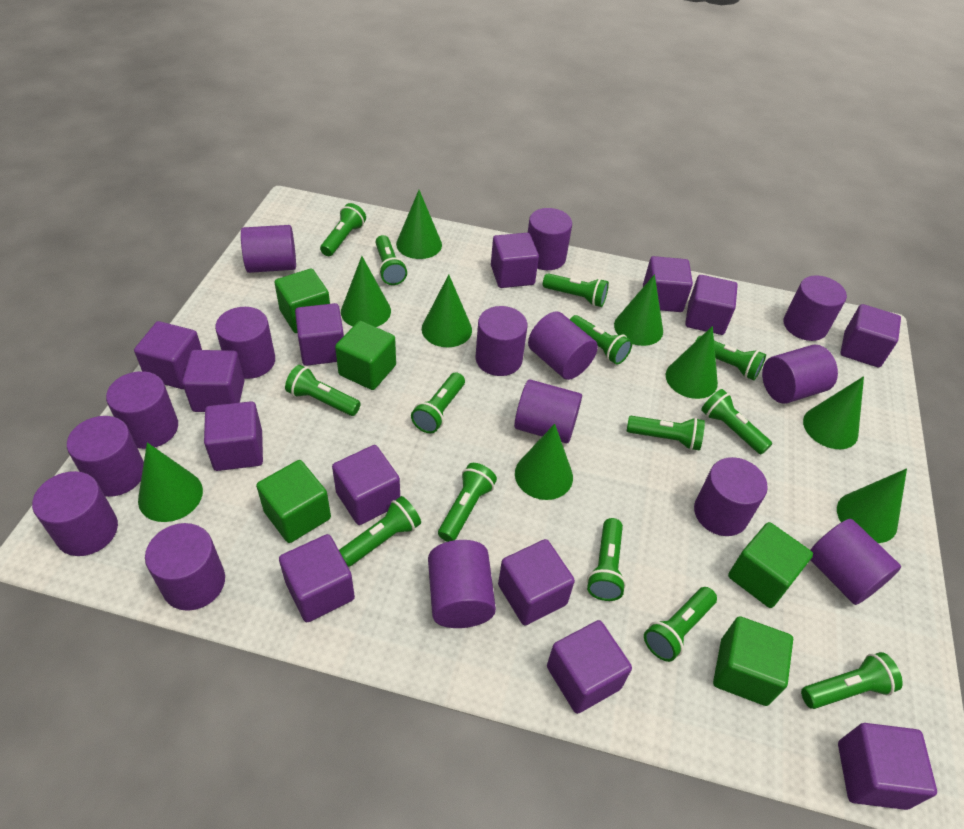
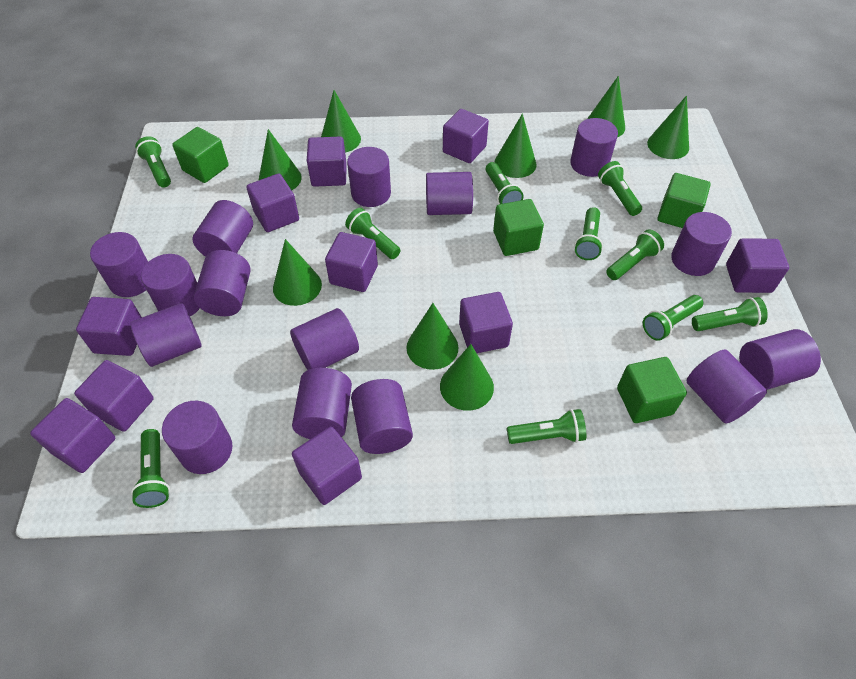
green cone: 9 -> 8
green cube: 5 -> 4
green flashlight: 14 -> 10
purple cube: 13 -> 10

